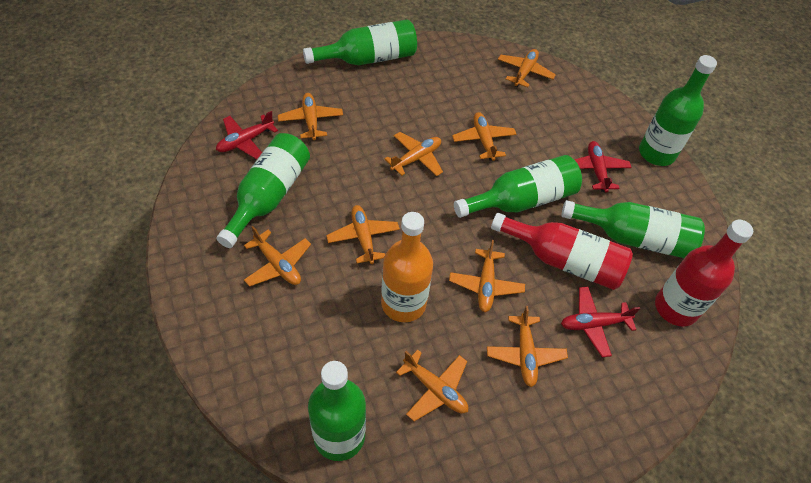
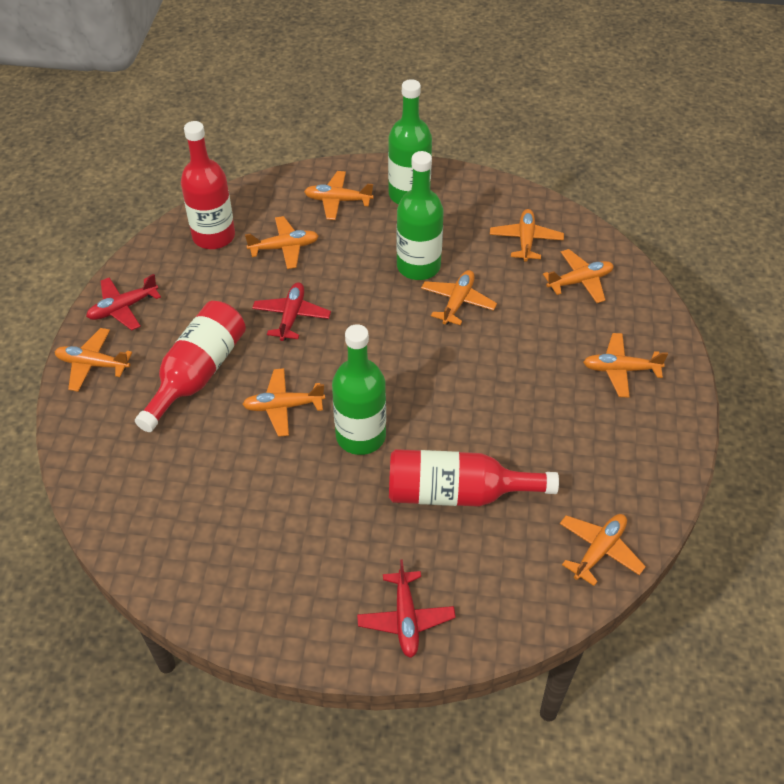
green bottle: 6 -> 3
orange bottle: 1 -> 0
red bottle: 2 -> 3

